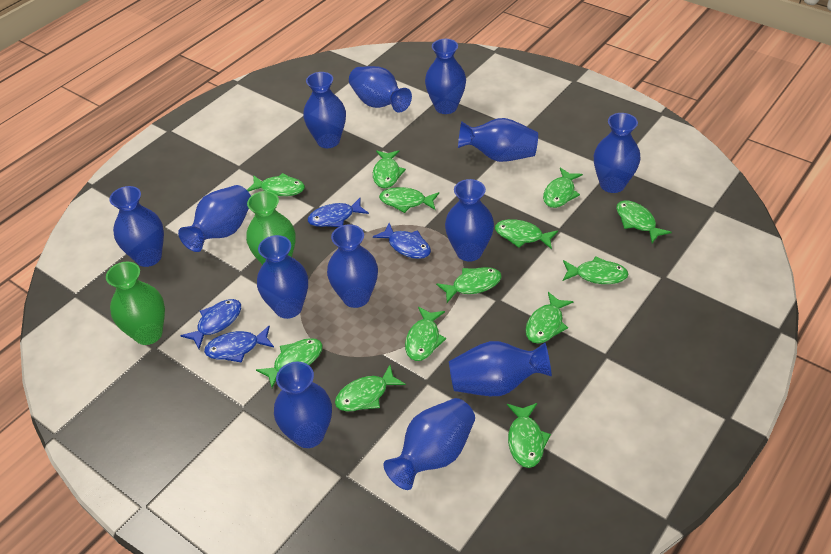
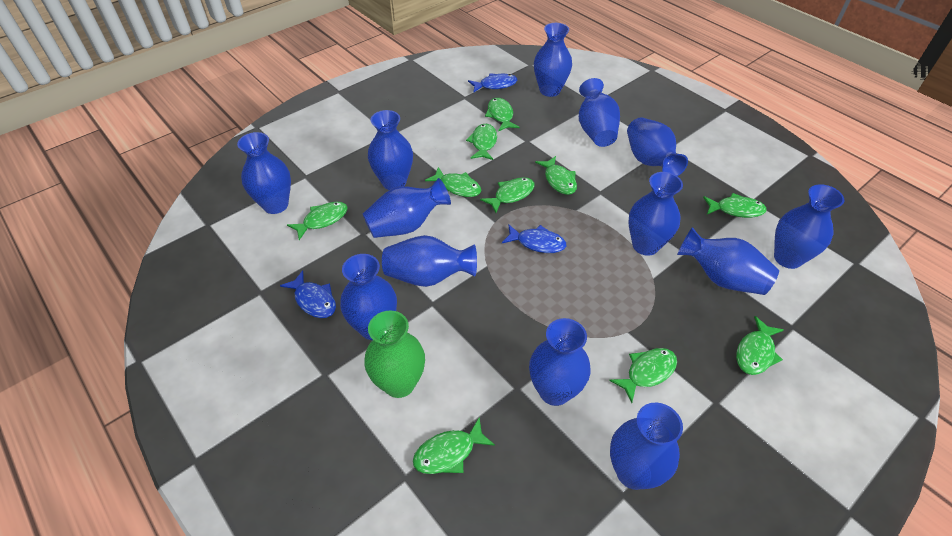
blue fish: 4 -> 3
green fish: 13 -> 10
green vase: 2 -> 1

